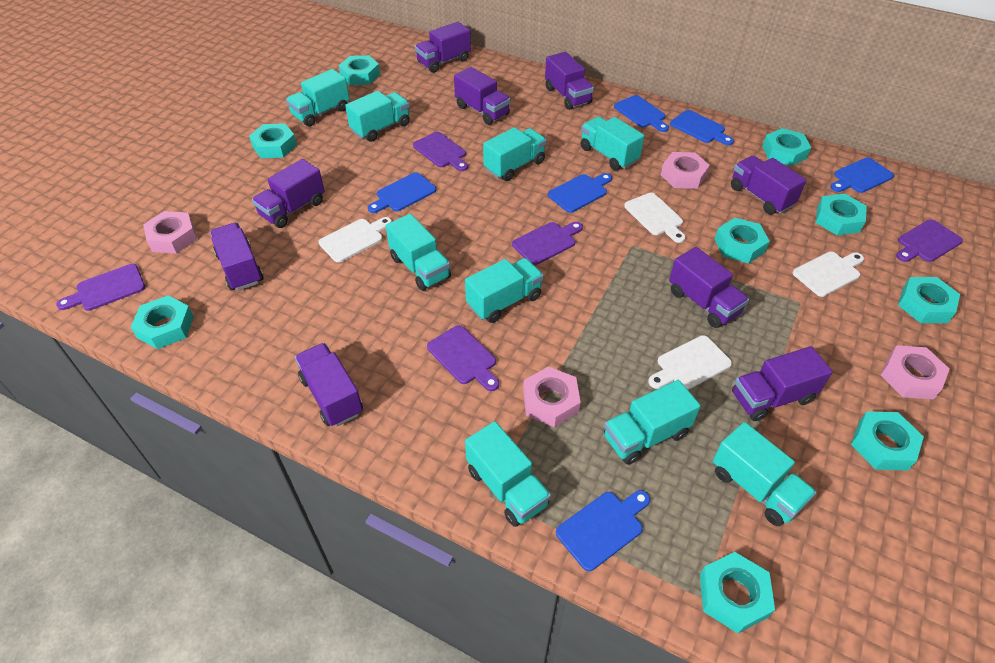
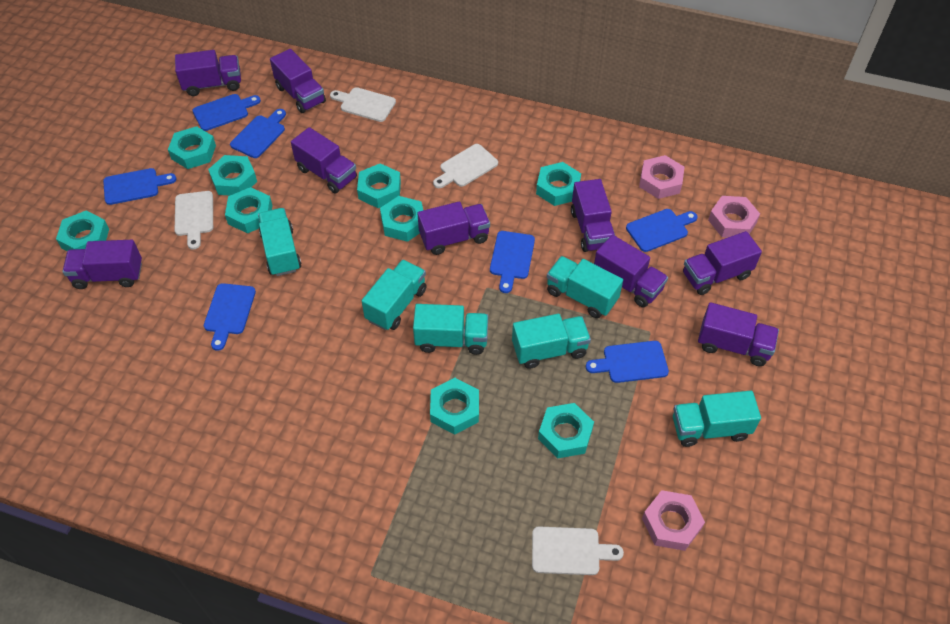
blue cutting board: 6 -> 7
pink nut: 4 -> 3
purple cutting board: 5 -> 0
turquoise truck: 9 -> 6

